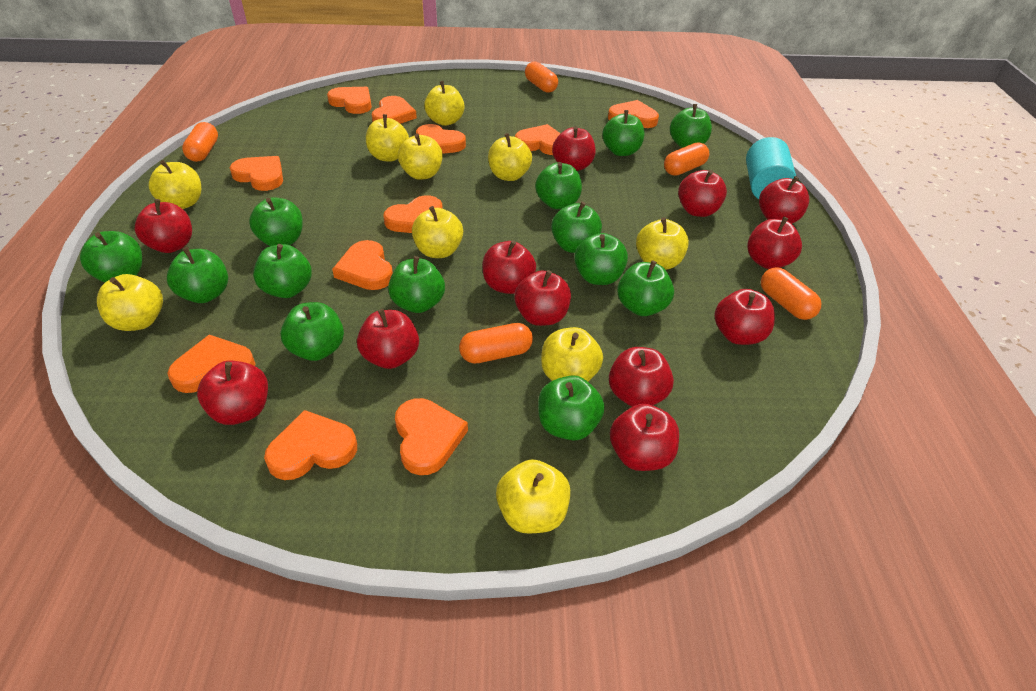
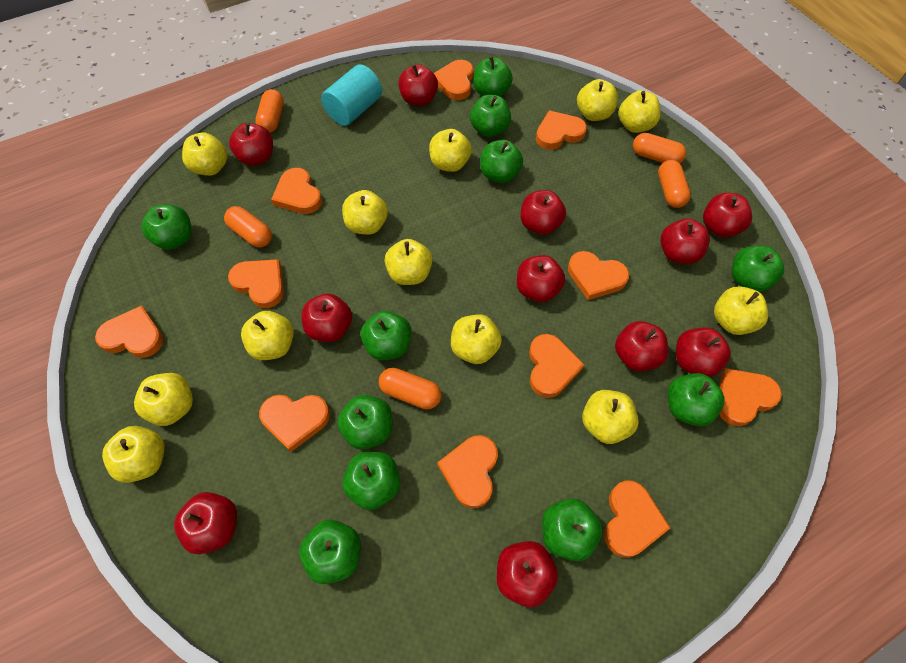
green apple: 13 -> 11
red apple: 12 -> 11
yellow apple: 10 -> 12

